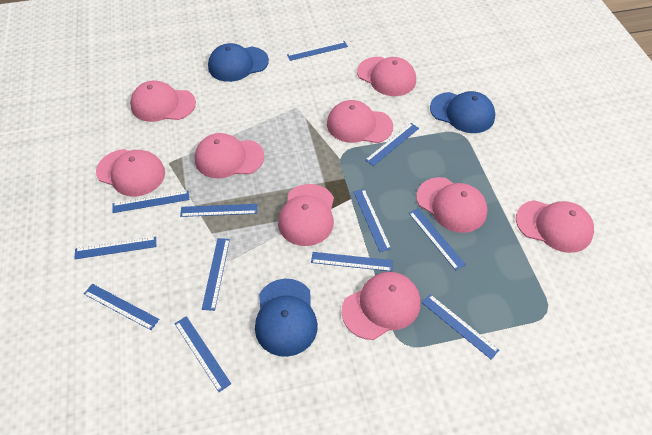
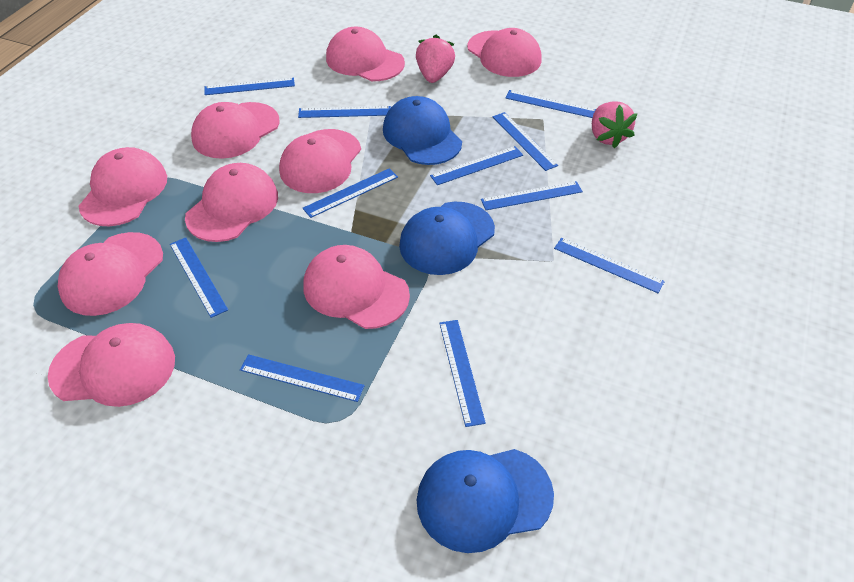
blue ruler: 12 -> 11
pink strawberry: 0 -> 2

